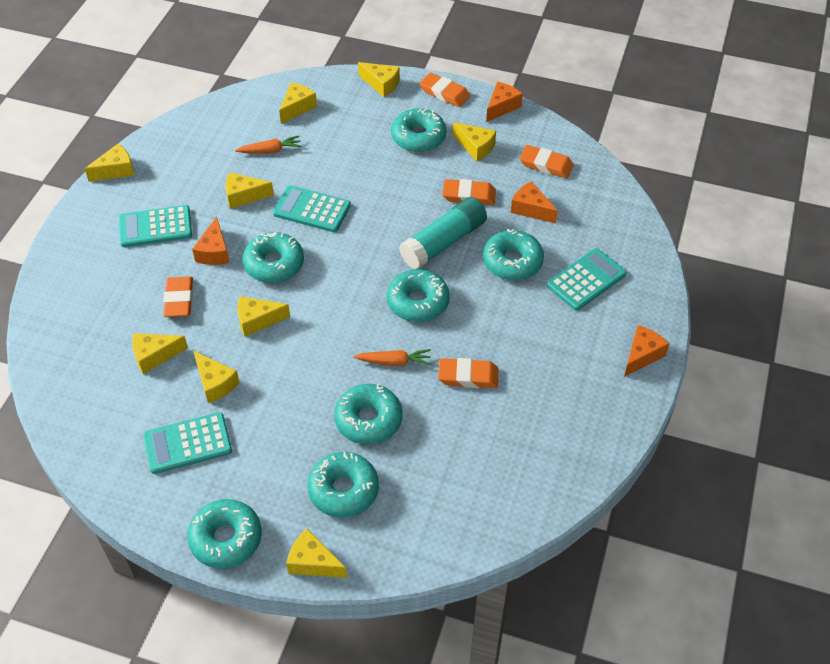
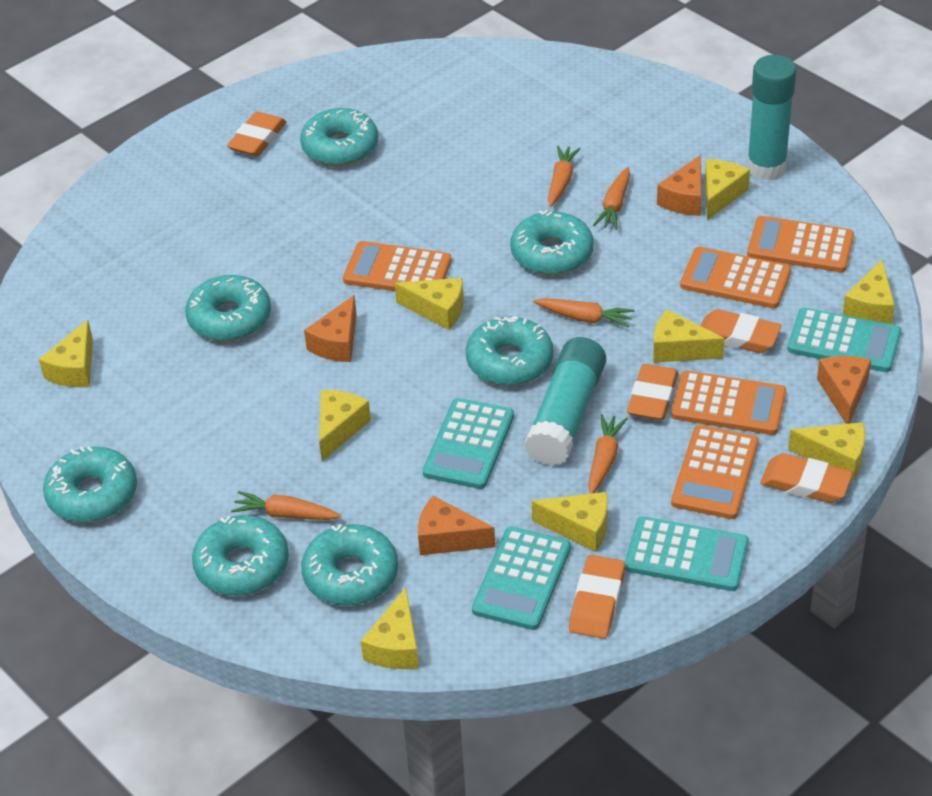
orange calculator: 0 -> 5
orange carrot: 2 -> 5
turquoise glue stick: 1 -> 2

